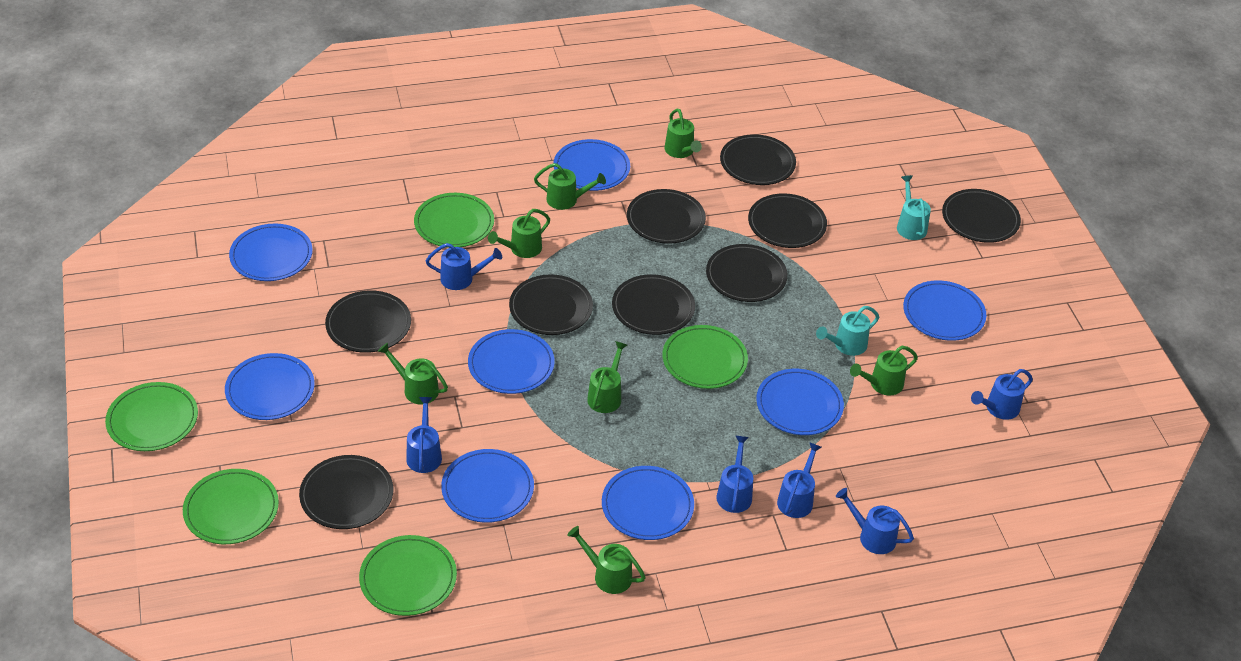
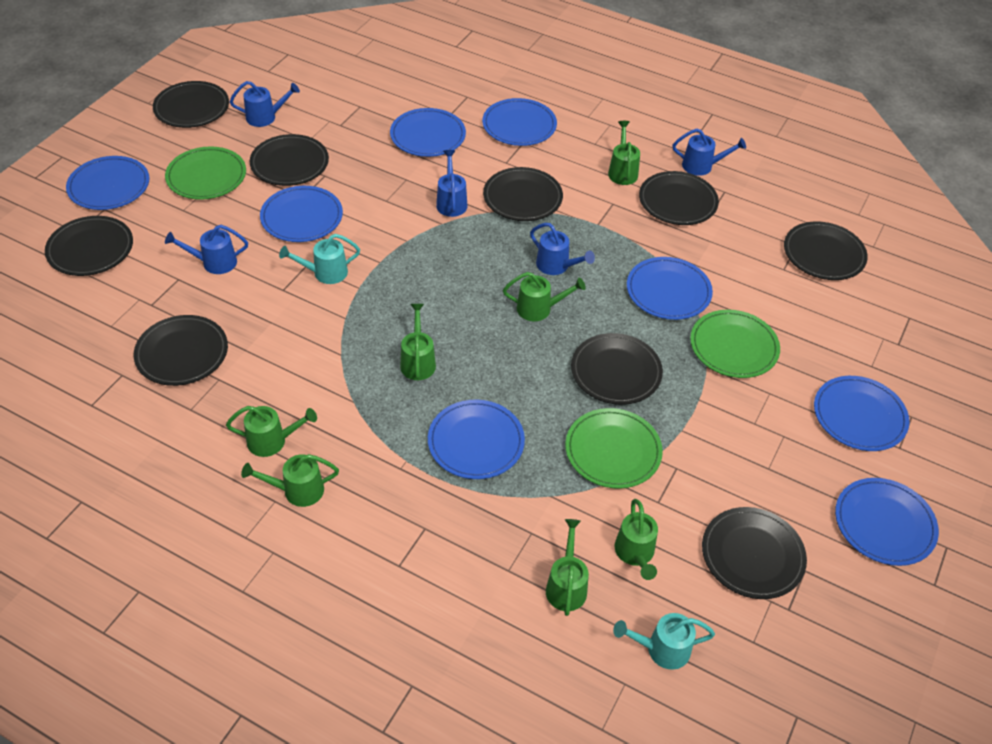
blue watering can: 6 -> 5
green plate: 5 -> 3

